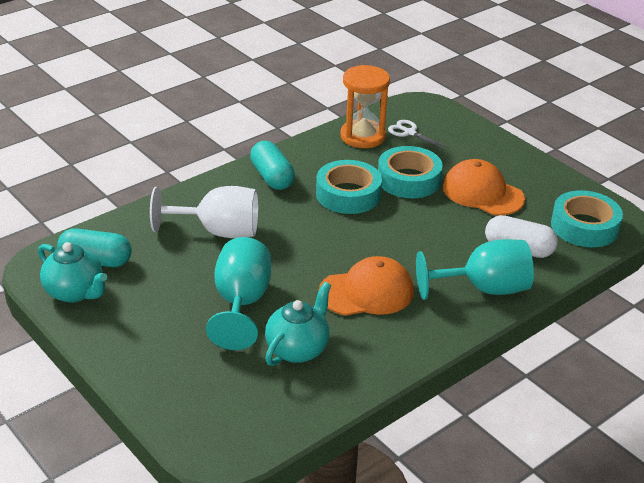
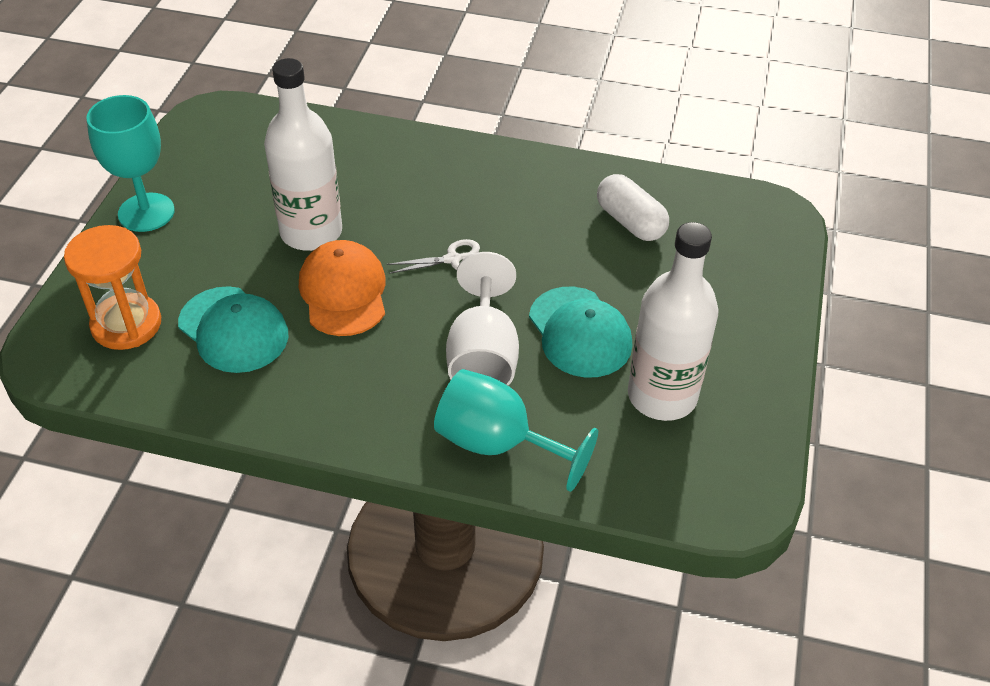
orange cap: 2 -> 1
turquoise cap: 0 -> 2
turquoise capsule: 2 -> 0
turquoise tape: 3 -> 0
turquoise teapot: 2 -> 0
white bottle: 0 -> 2

